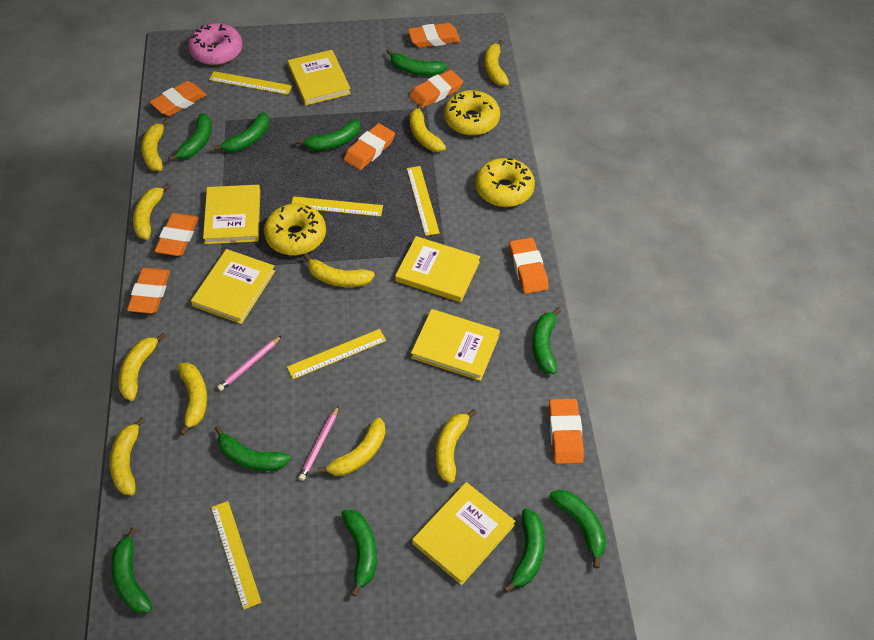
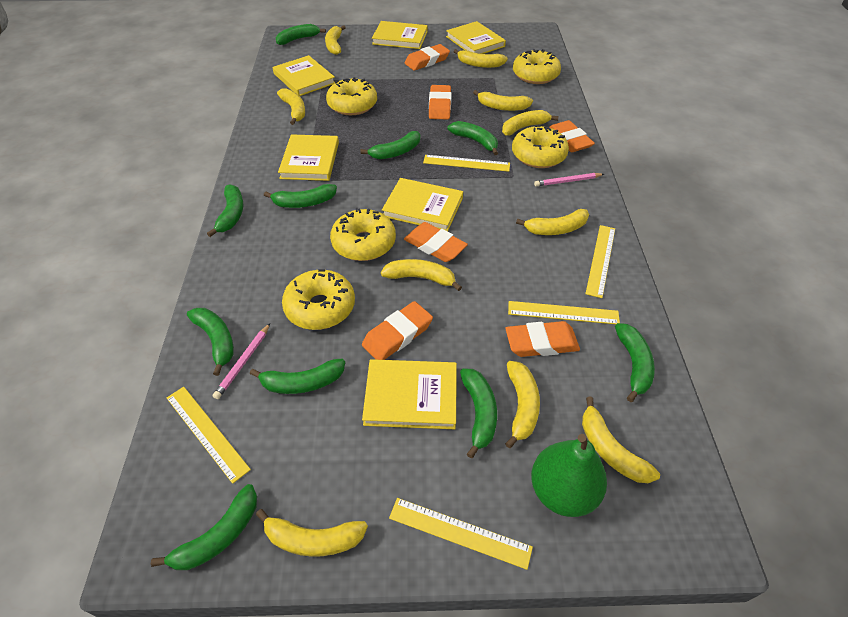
green pear: 0 -> 1
orange eraser: 8 -> 6
pink donut: 1 -> 0
yellow donut: 3 -> 5

